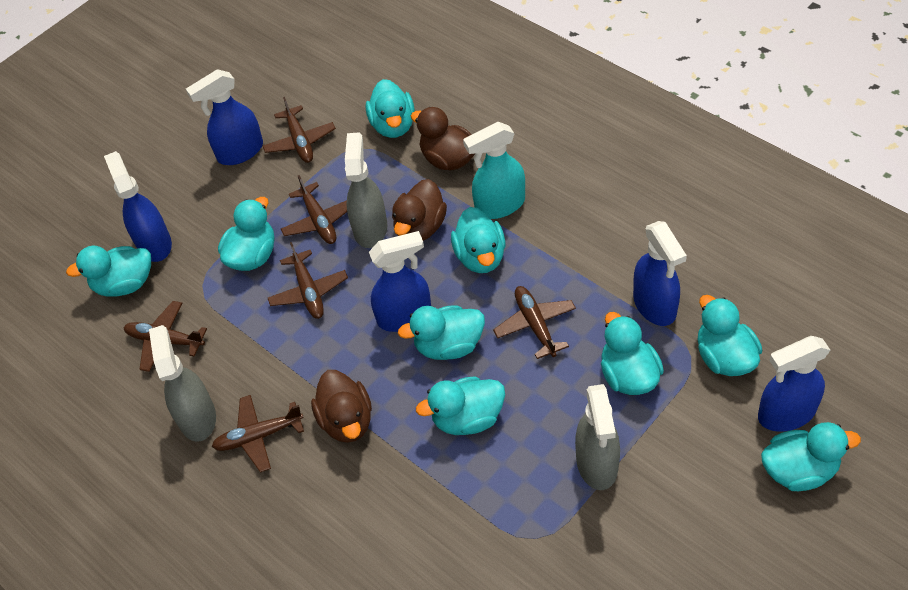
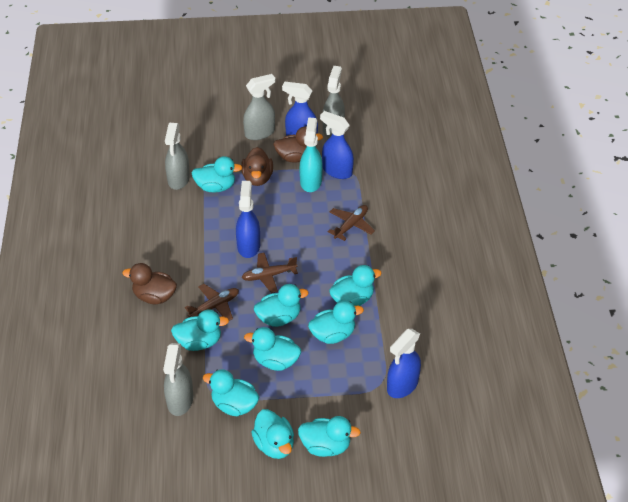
blue spray bottle: 5 -> 4
brown plane: 6 -> 3
grey spray bottle: 3 -> 4

